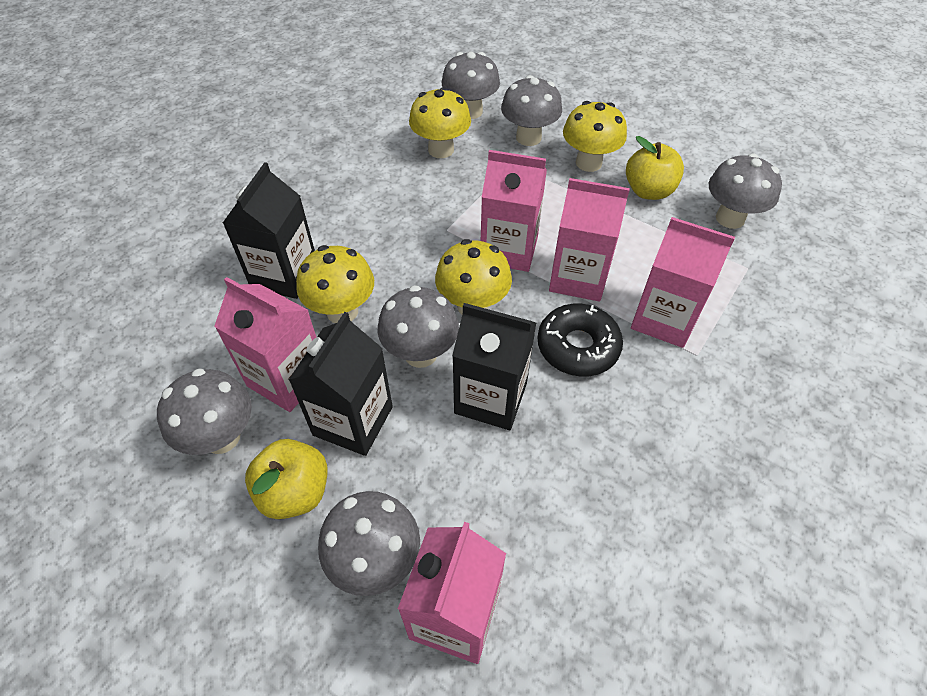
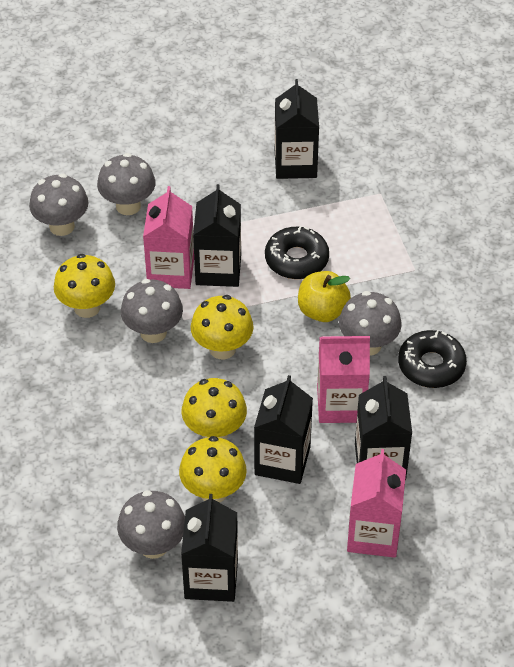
black carton: 3 -> 5
black donut: 1 -> 2
grey mushroom: 6 -> 5
pink carton: 5 -> 3
yellow apple: 2 -> 1

